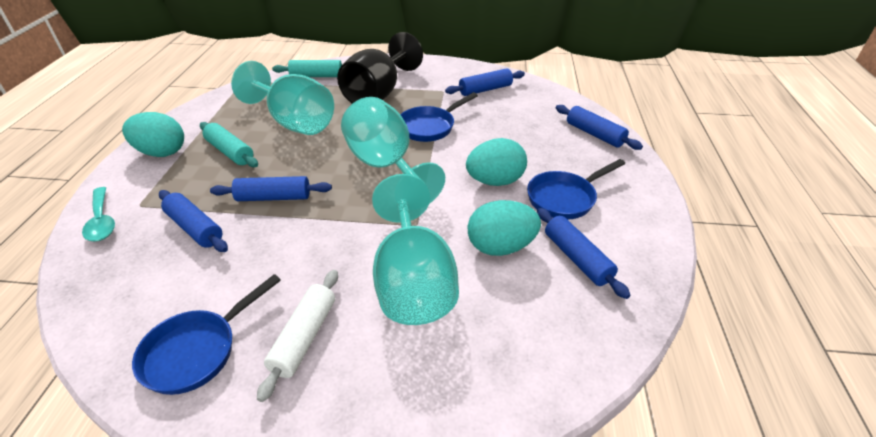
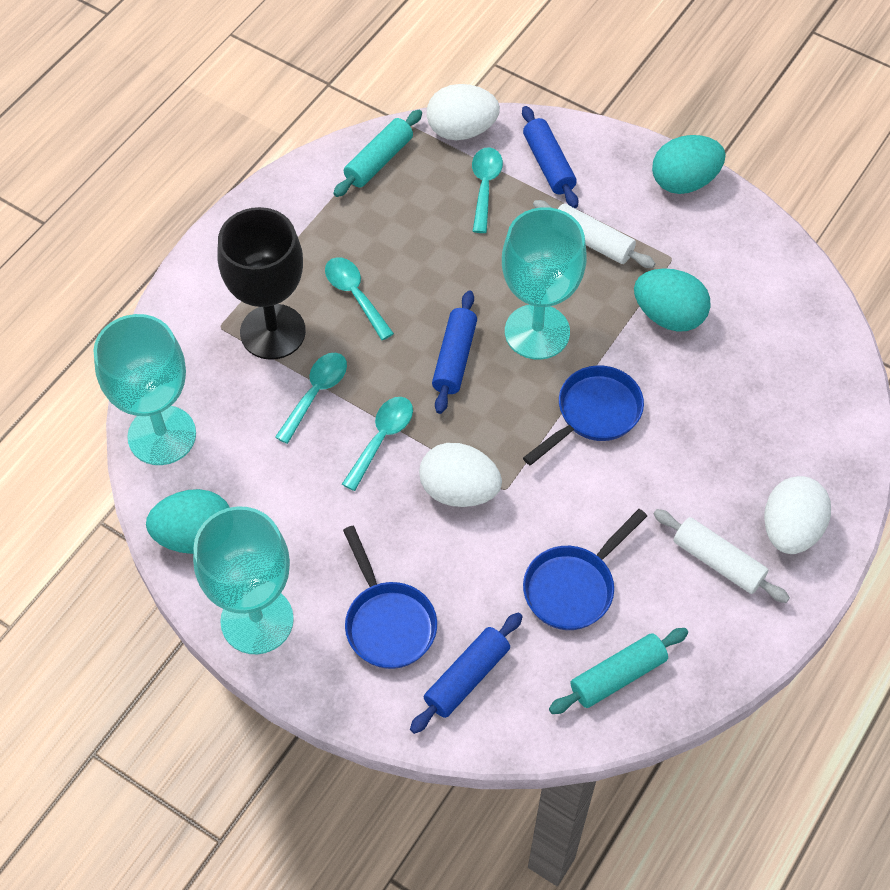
blue rolling pin: 5 -> 3
turquoise spoon: 1 -> 4
white egg: 0 -> 3
white rolling pin: 1 -> 2

